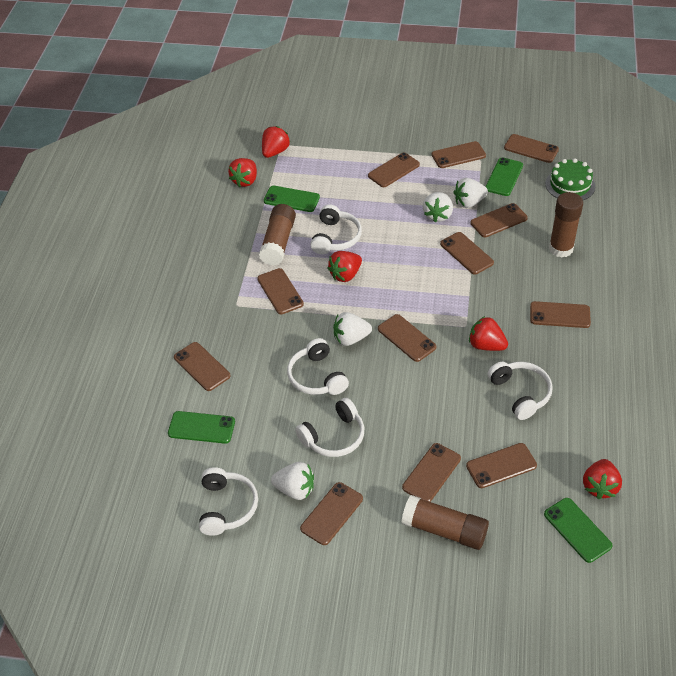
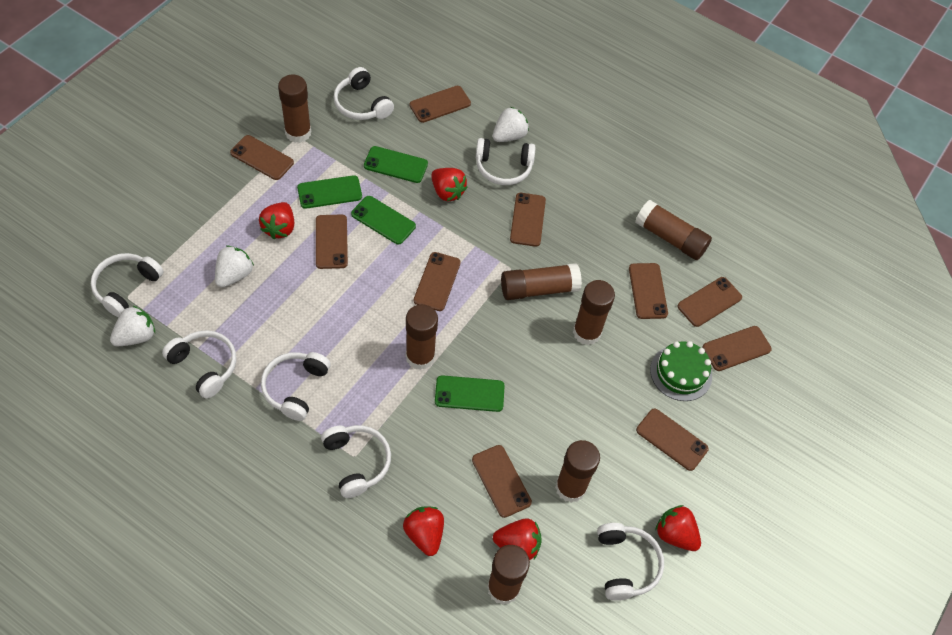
brown glue stick: 3 -> 7
brown phone: 12 -> 10
white headphones: 5 -> 7
white strawberry: 4 -> 3

